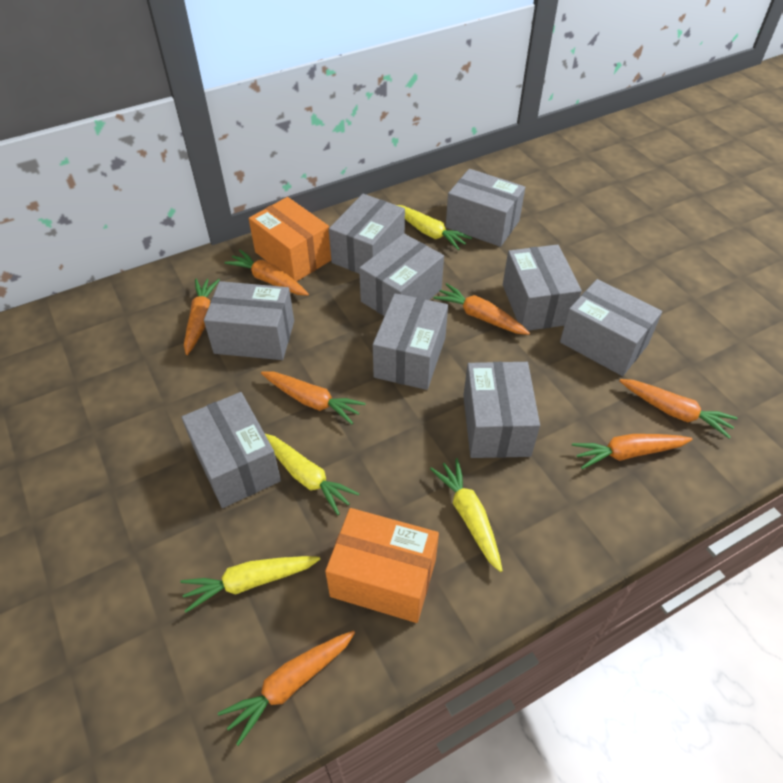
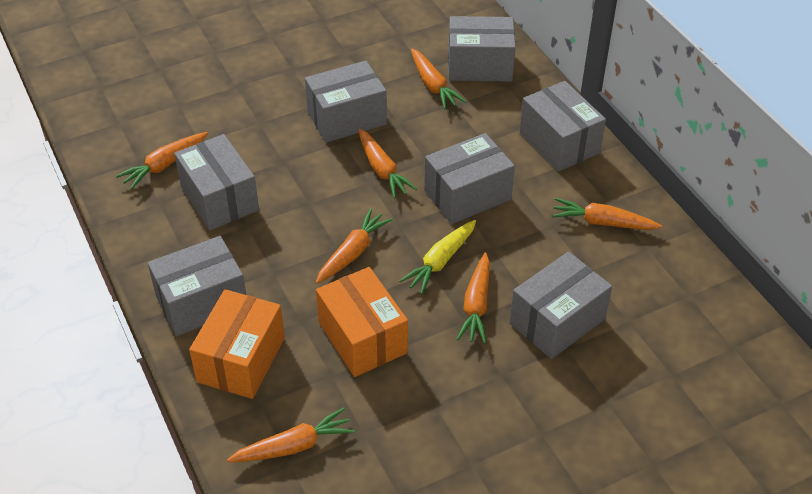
grey box: 9 -> 7
yellow carrot: 4 -> 1

